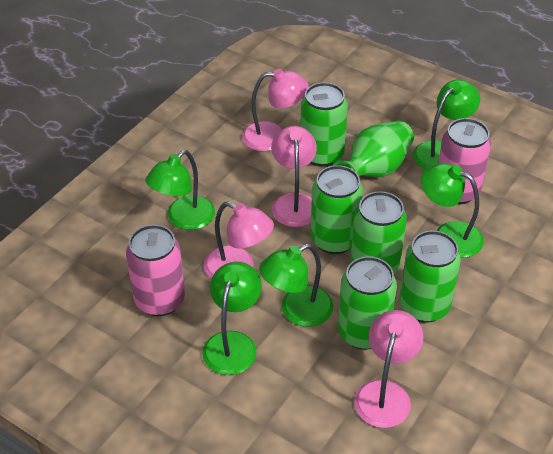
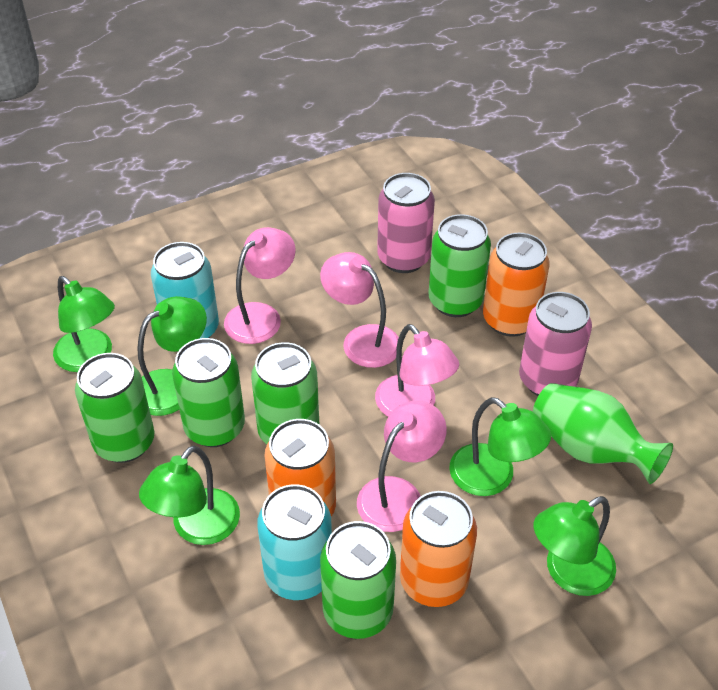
orange can: 0 -> 3
turquoise can: 0 -> 2

